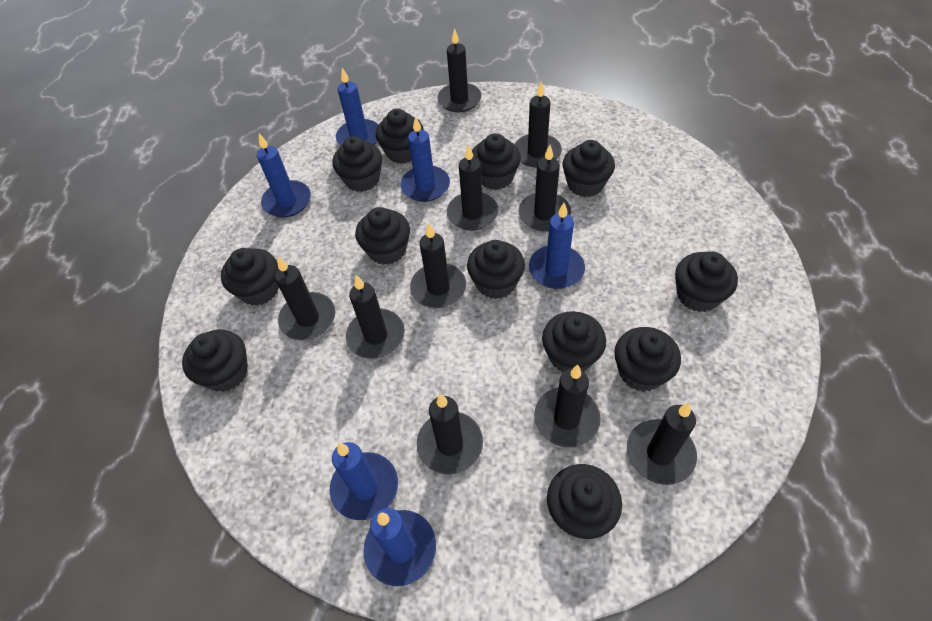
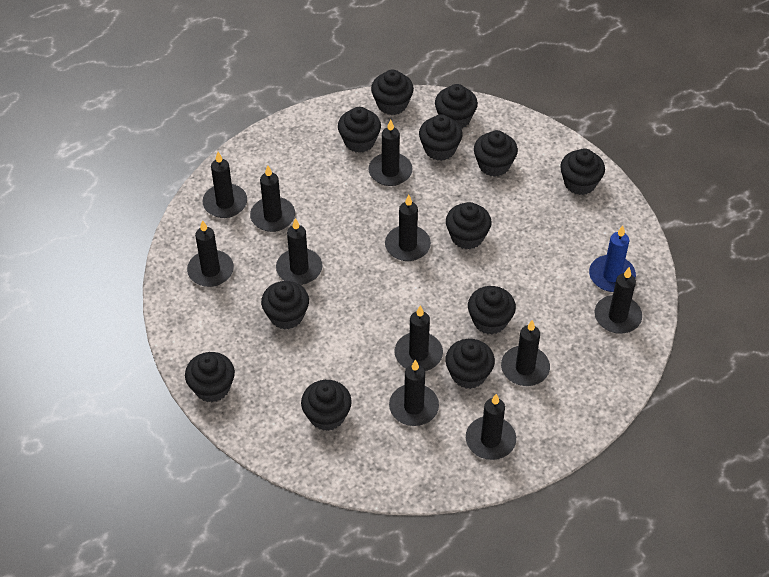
black candle: 10 -> 11
blue candle: 6 -> 1

